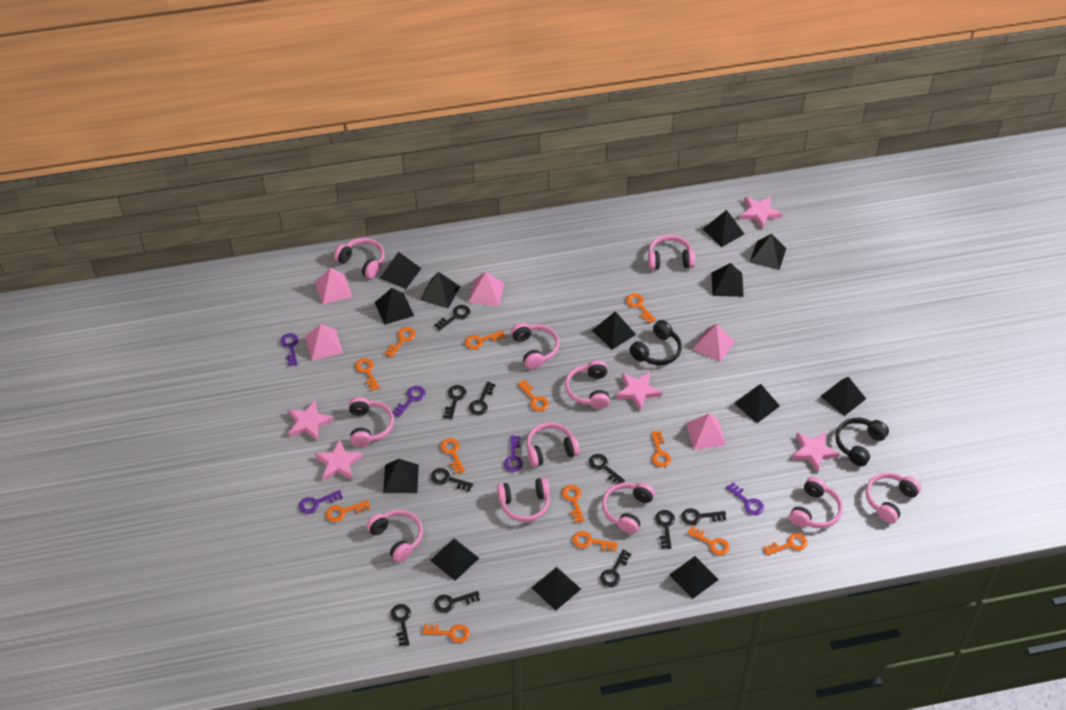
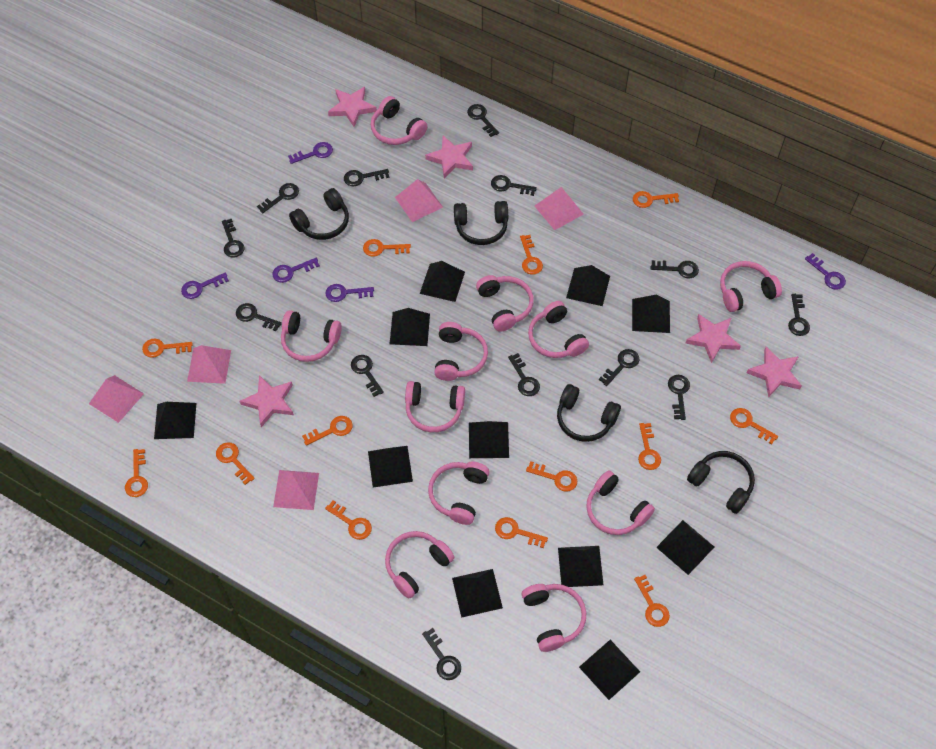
black headphones: 2 -> 4
black key: 10 -> 13
black pyramid: 13 -> 11

